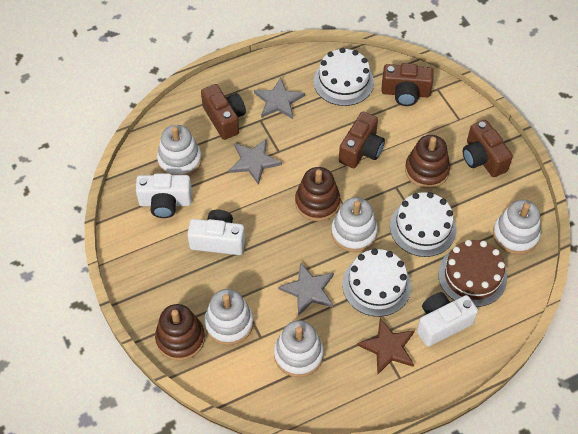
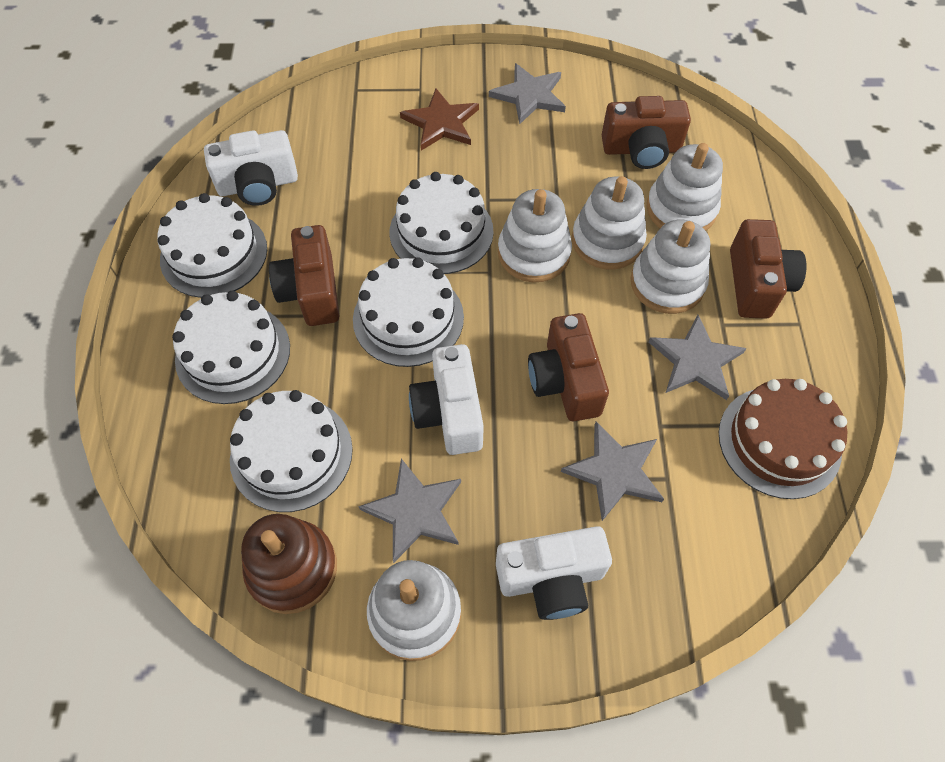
brown stacking toy: 3 -> 1
grey star: 3 -> 4
white cake: 3 -> 5

